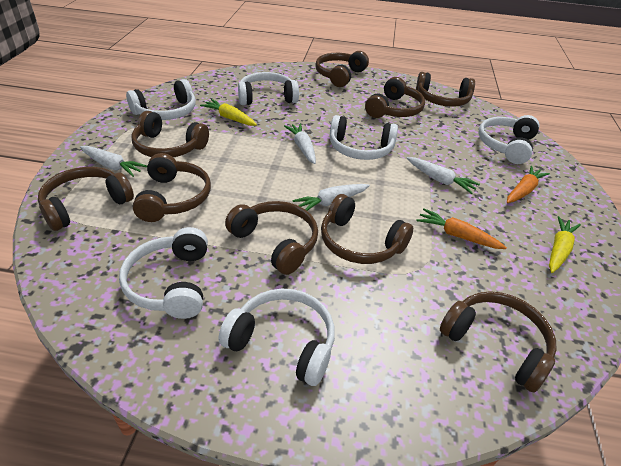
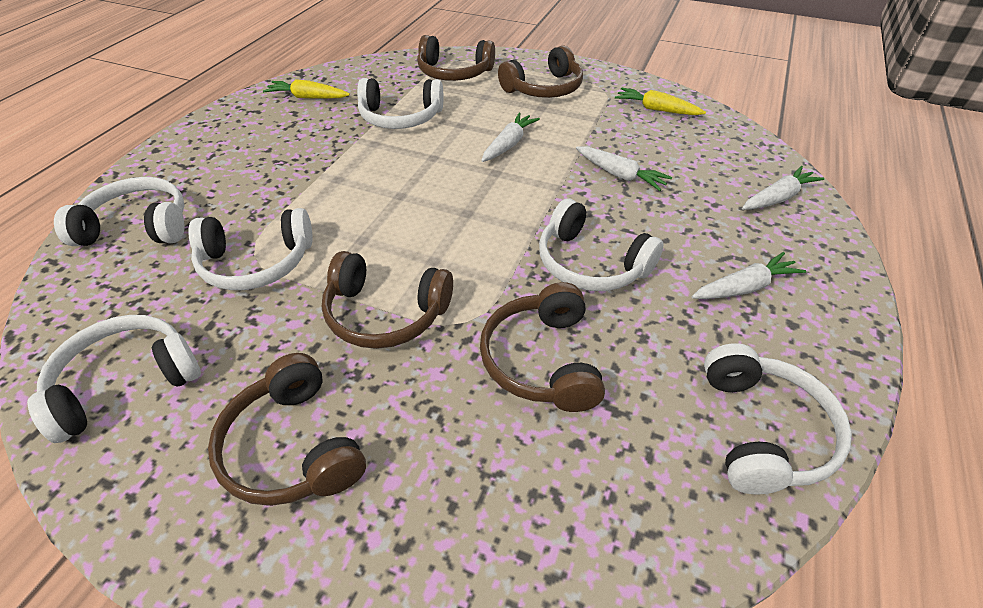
brown headphones: 9 -> 5
orange carrot: 2 -> 0

